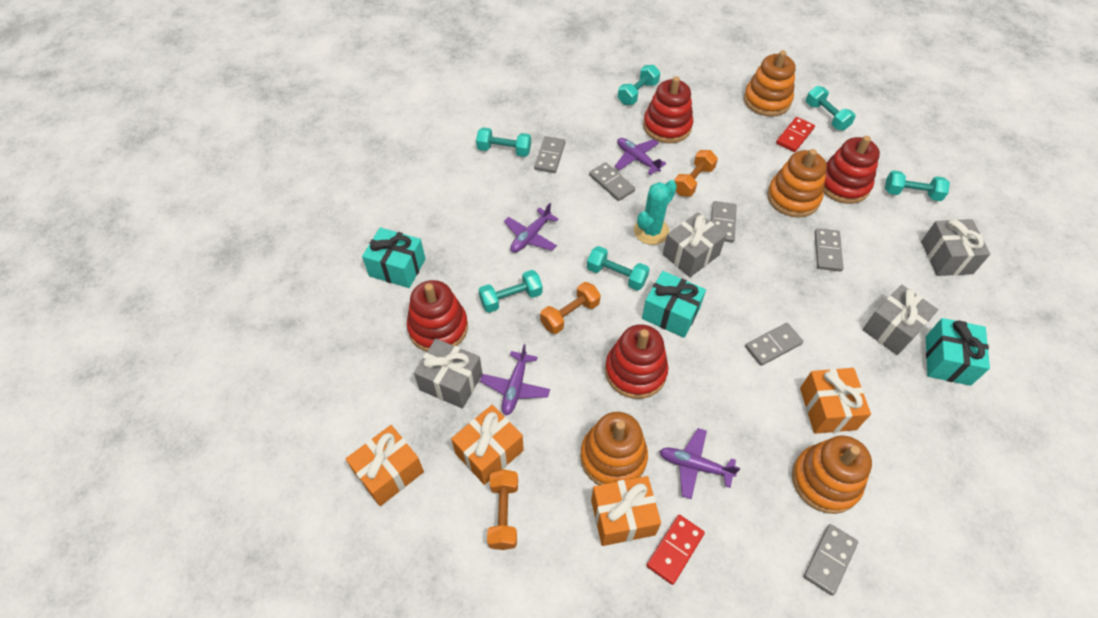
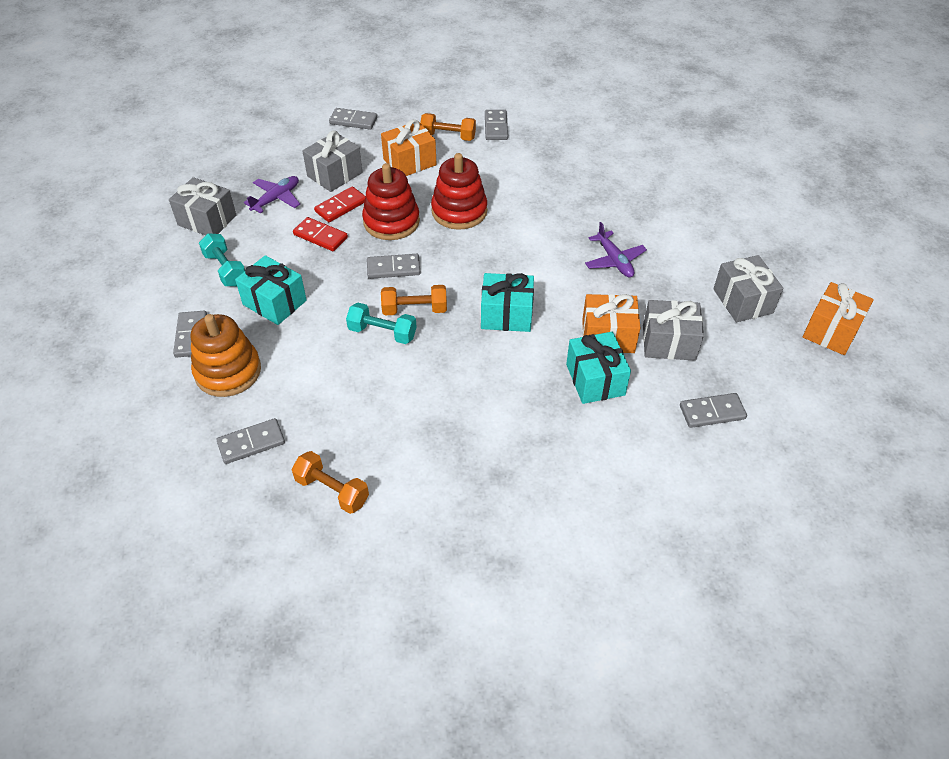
orange gift: 4 -> 3
orange stacking toy: 4 -> 1
purple plane: 4 -> 2
red stacking toy: 4 -> 2
turquoise cactus: 1 -> 0
turquoise dumbbell: 6 -> 2

